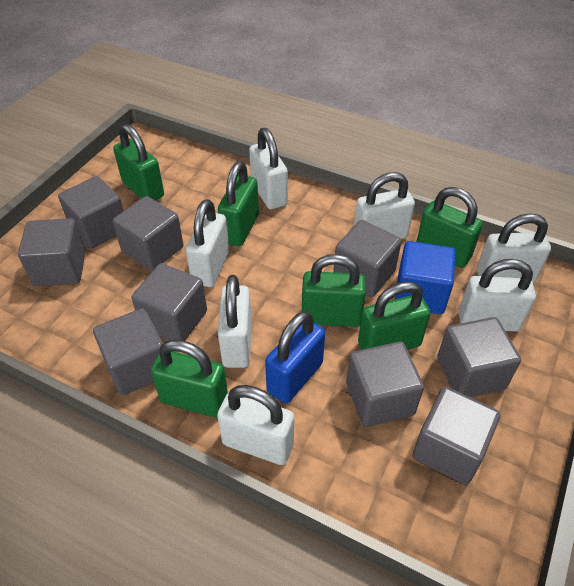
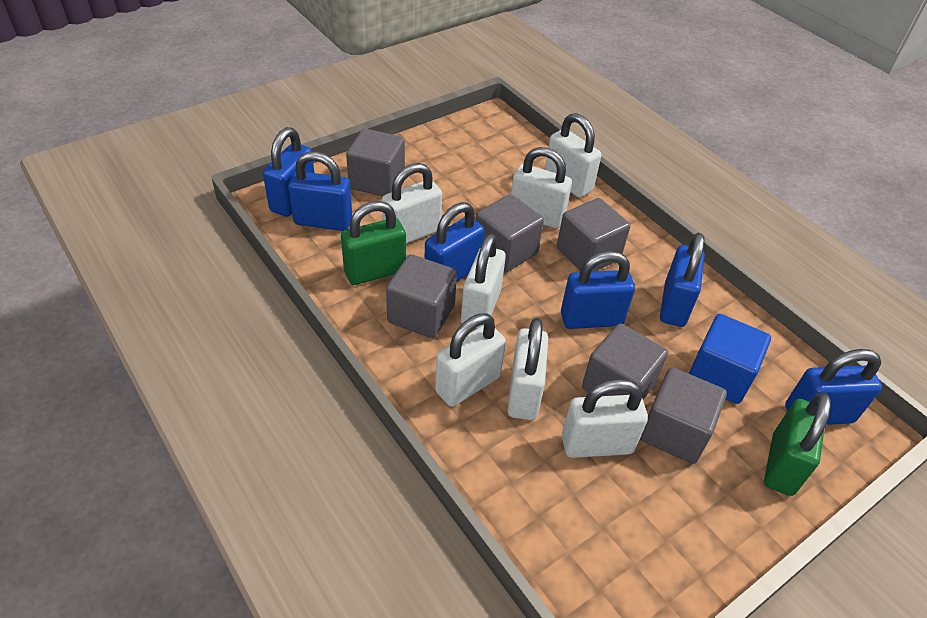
blue padlock: 1 -> 6
green padlock: 6 -> 2
grey cube: 9 -> 6

